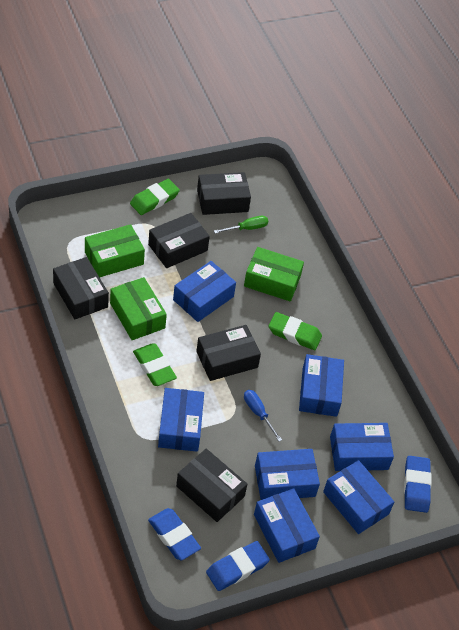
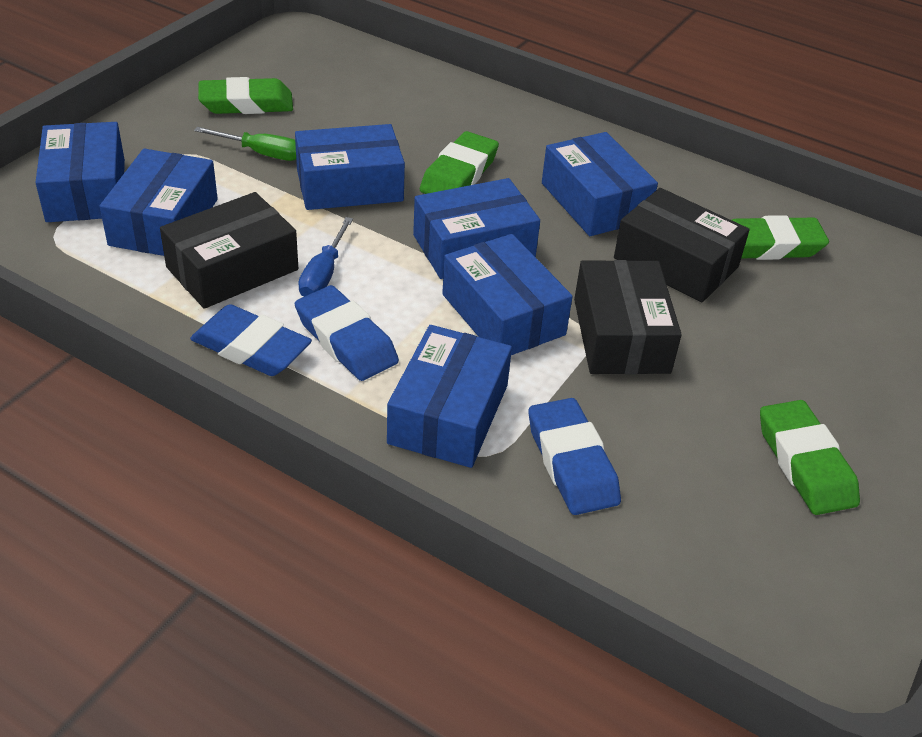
black box: 5 -> 3
green box: 3 -> 0
green eraser: 3 -> 4

